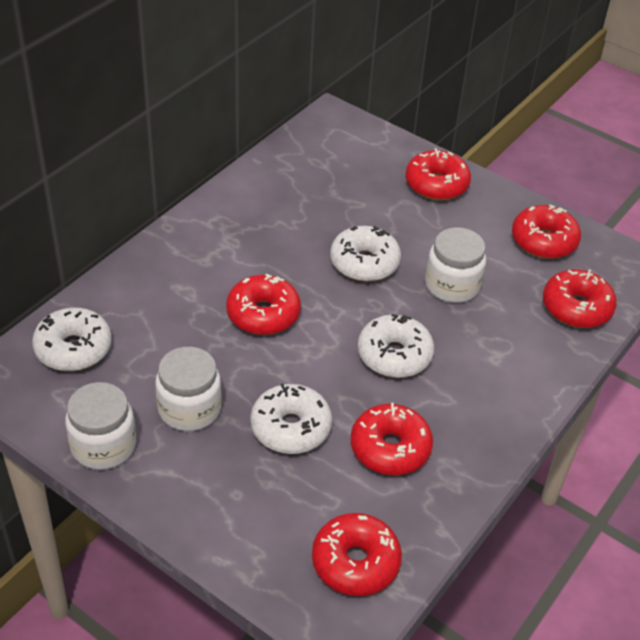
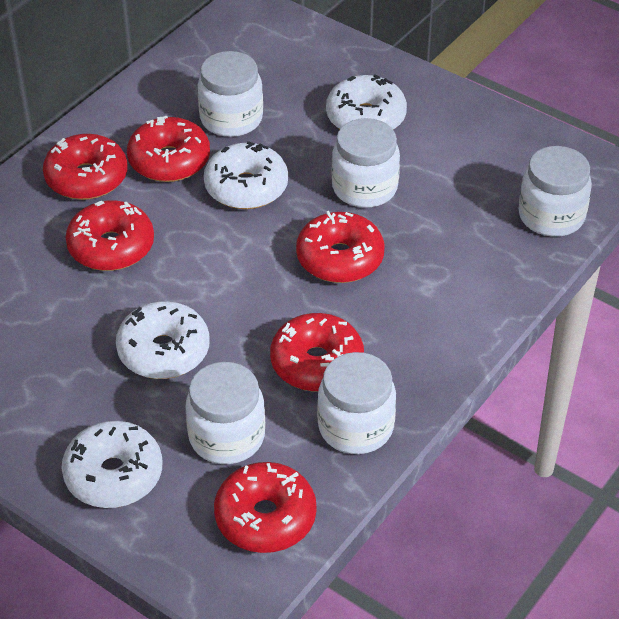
white jar: 3 -> 5

